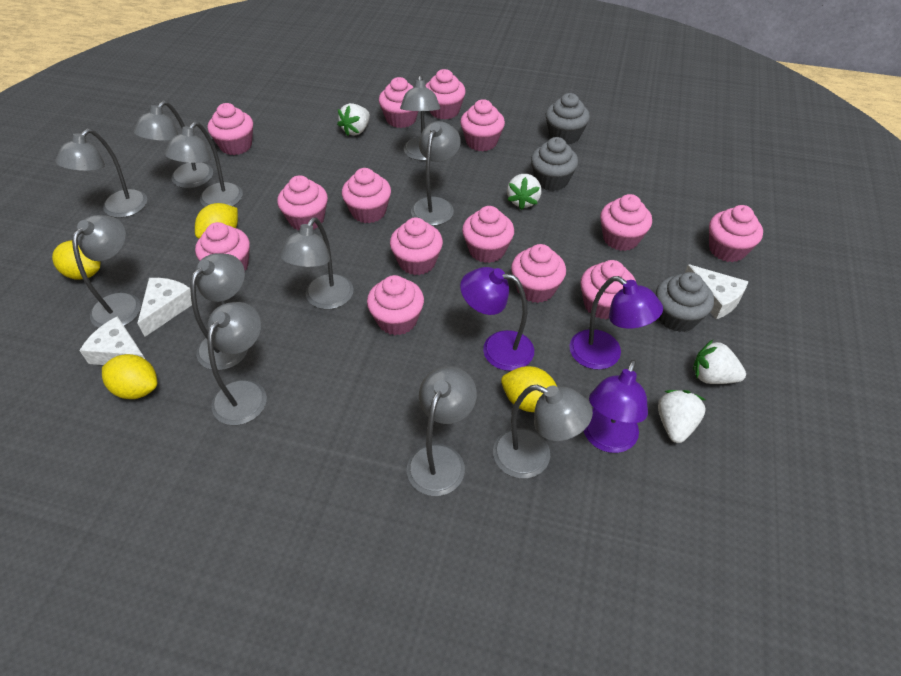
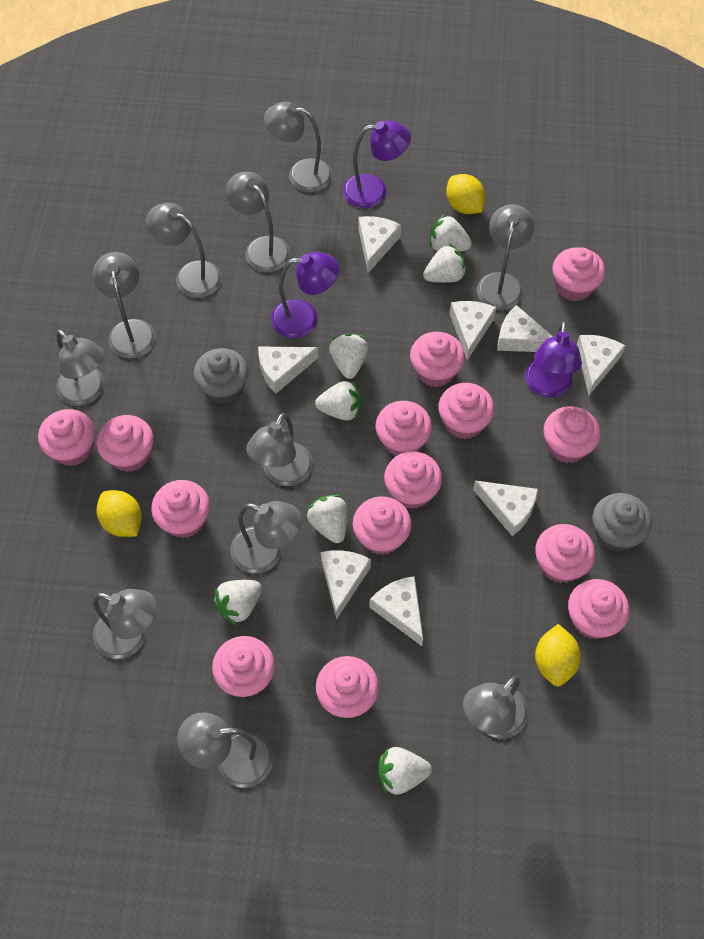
grey cupcake: 3 -> 2
white cheese: 3 -> 8
white strawberry: 4 -> 7
yellow lemon: 4 -> 3

